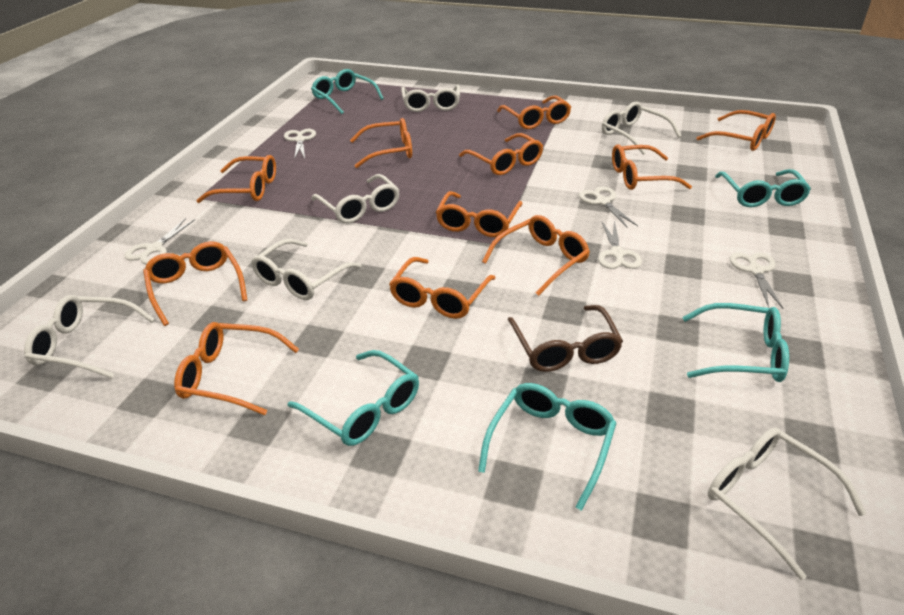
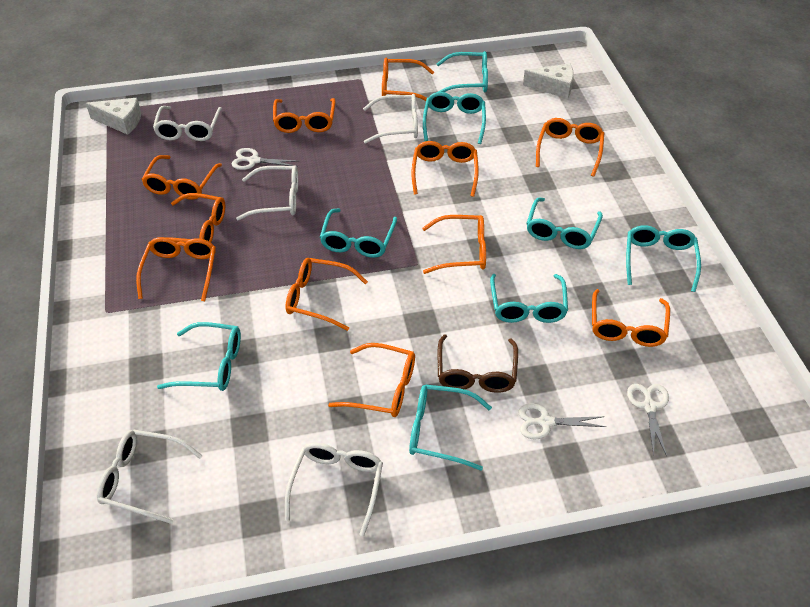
turquoise glasses: 5 -> 8
white cheese: 0 -> 2
white glasses: 6 -> 5
white scissors: 5 -> 3

